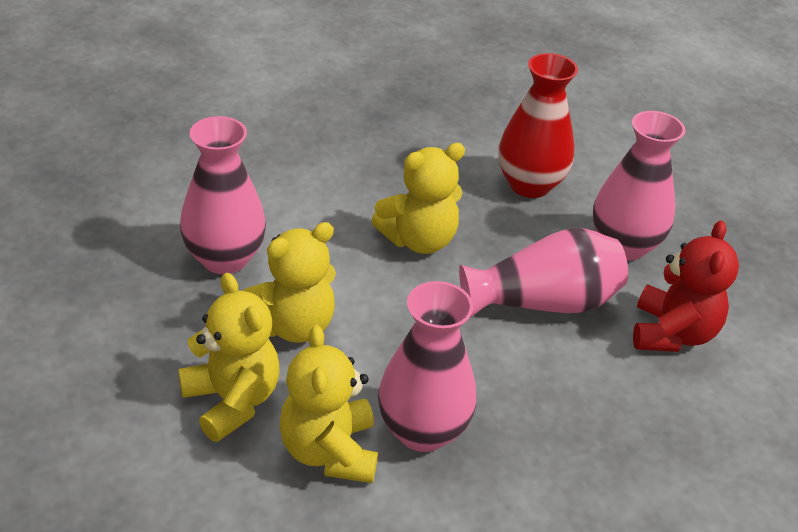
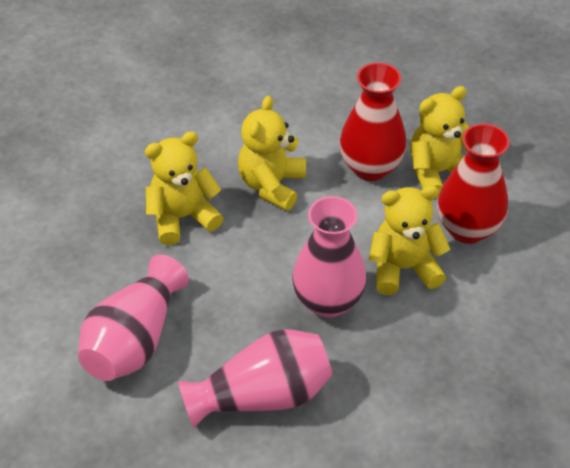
pink vase: 4 -> 3
red teddy bear: 1 -> 0
red vase: 1 -> 2

